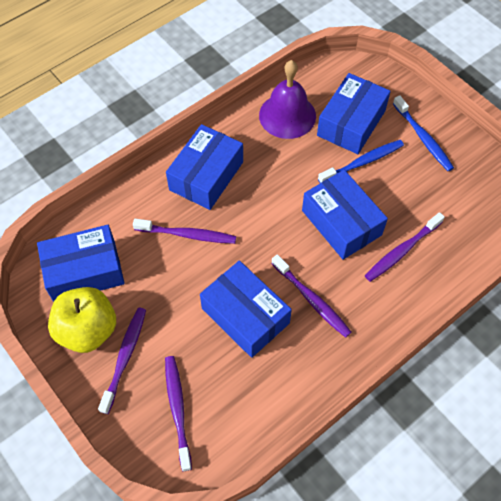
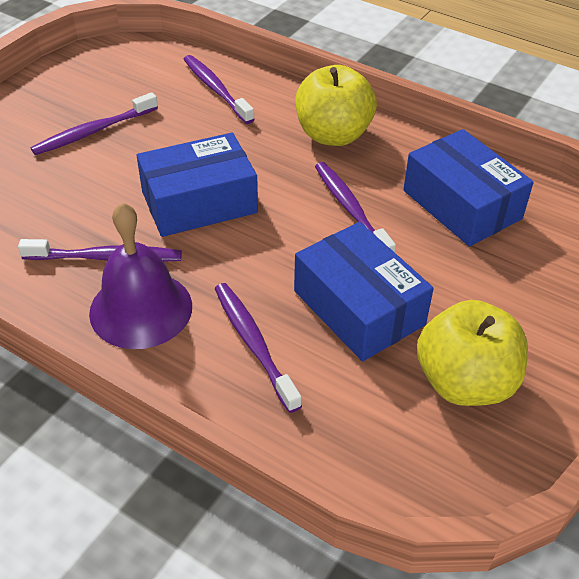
blue box: 5 -> 3
blue toothbrush: 2 -> 0
yellow apple: 1 -> 2

